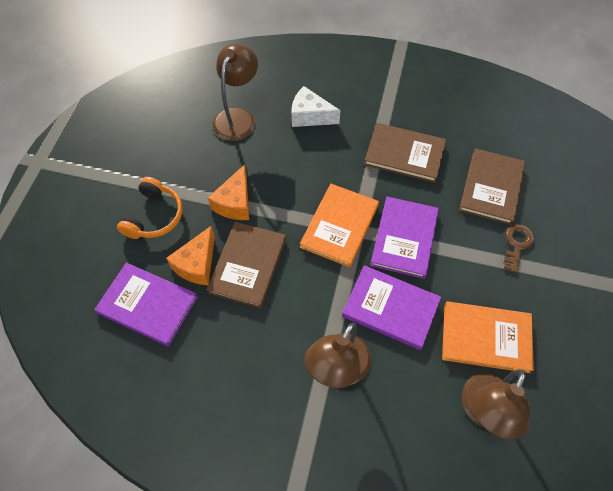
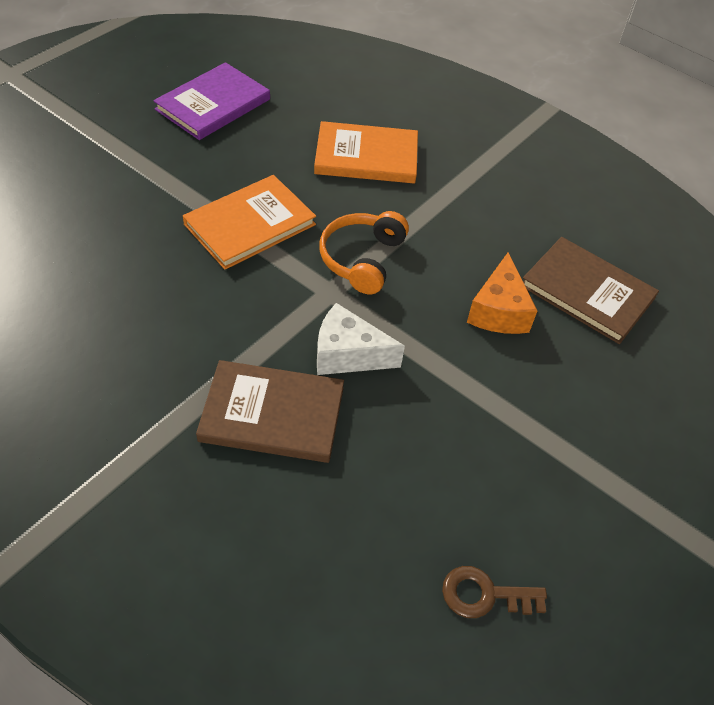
brown book: 3 -> 2
brown lamp: 3 -> 0
orange cheese: 2 -> 1
purple book: 3 -> 1

